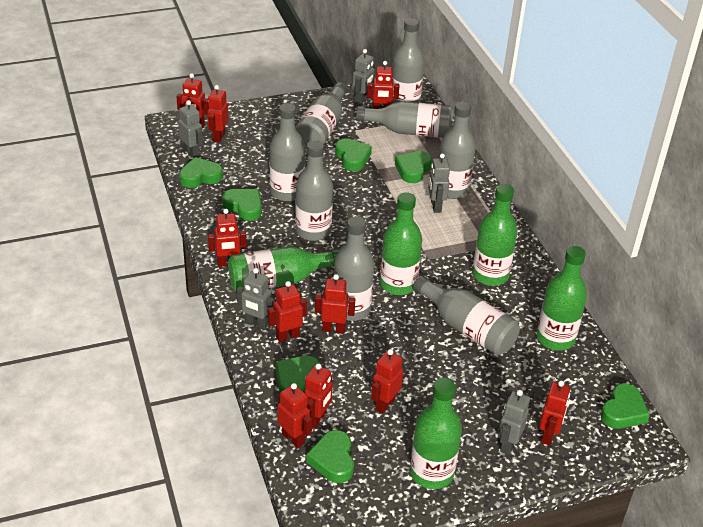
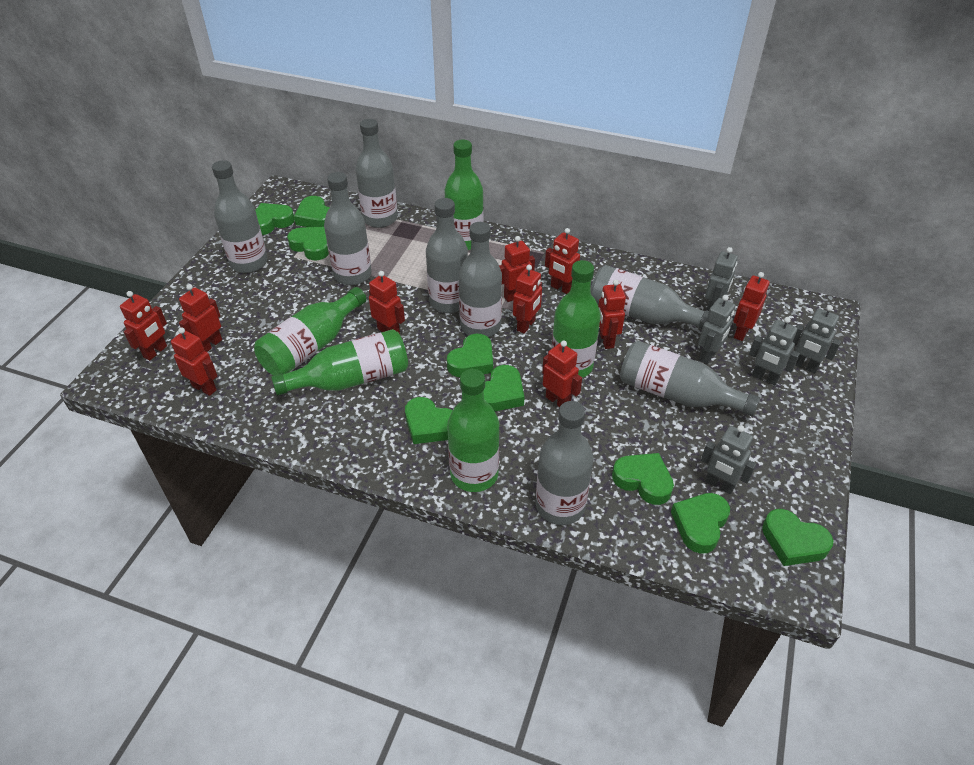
green heart: 7 -> 9

